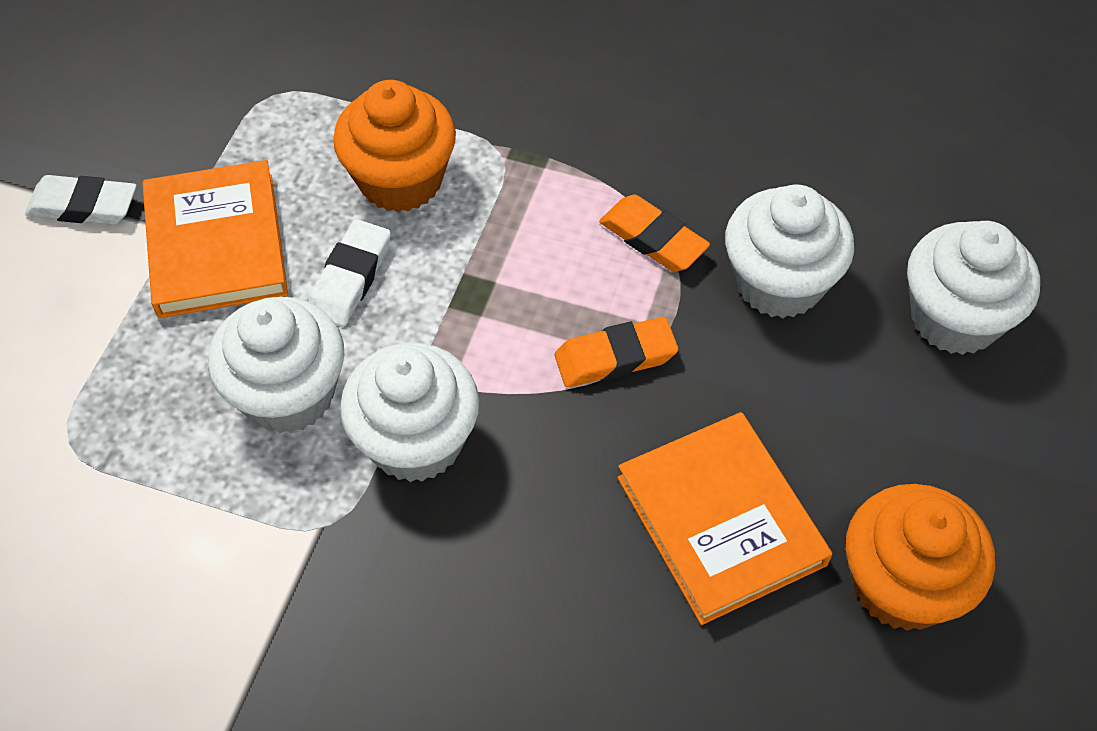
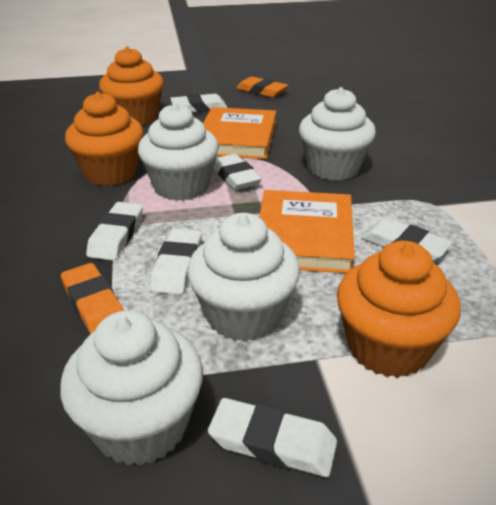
orange cupcake: 2 -> 3
white eraser: 2 -> 6

